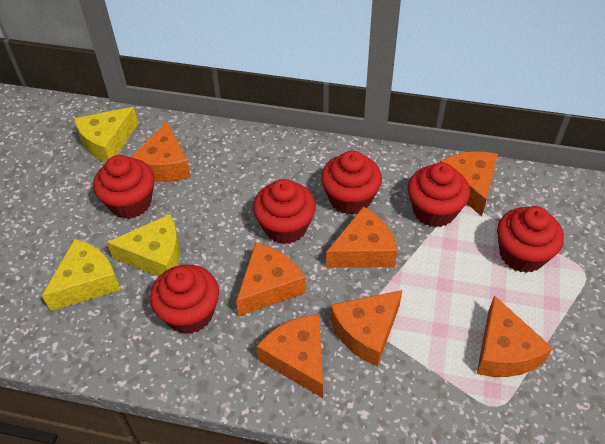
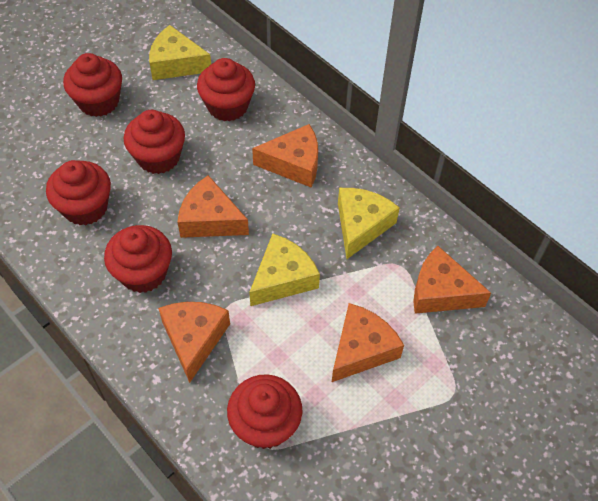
orange cheese: 7 -> 5

